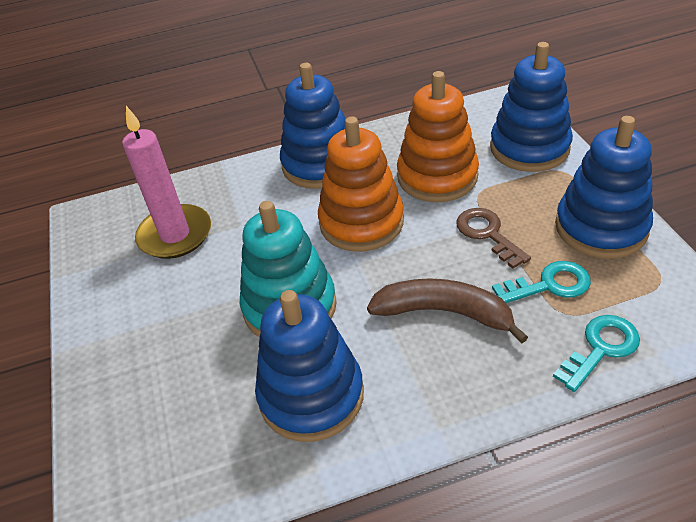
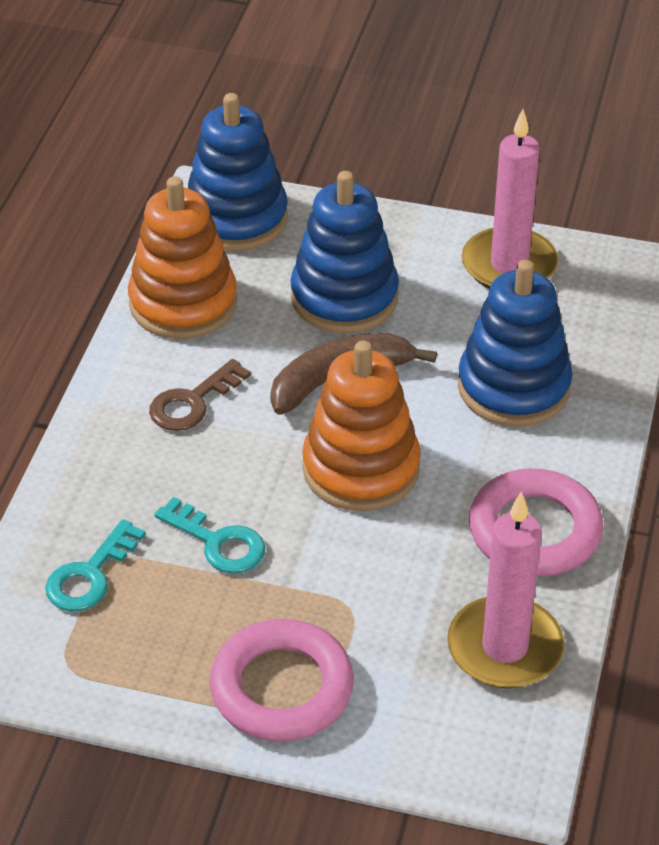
blue stacking toy: 4 -> 3
pink candle: 1 -> 2
pink ring: 0 -> 2
turquoise stacking toy: 1 -> 0

